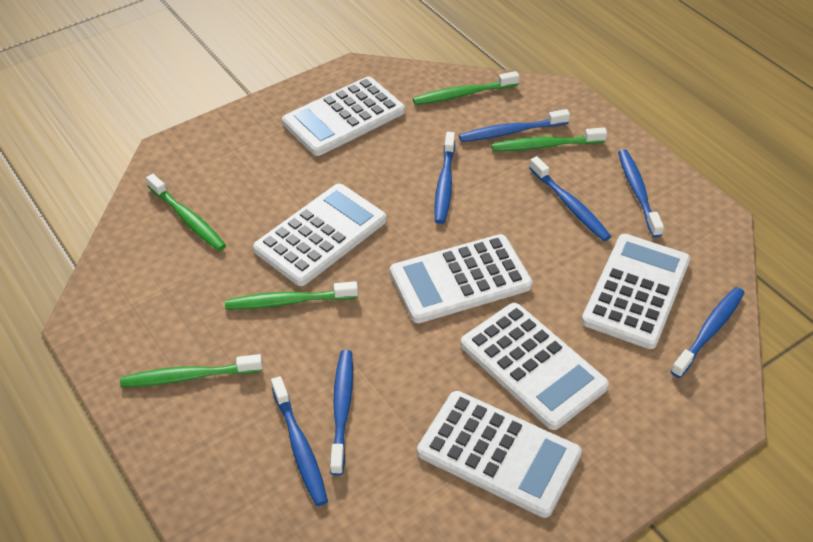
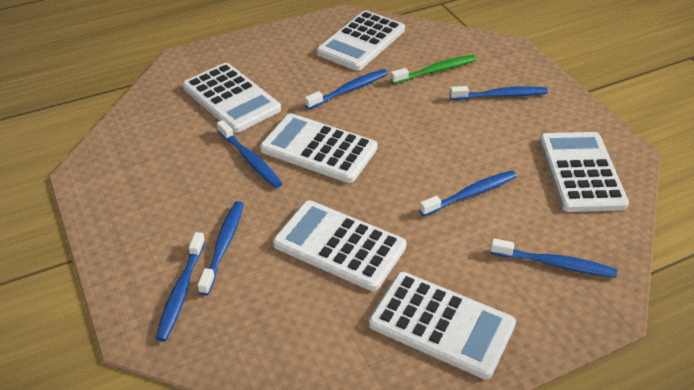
green toothbrush: 5 -> 1

